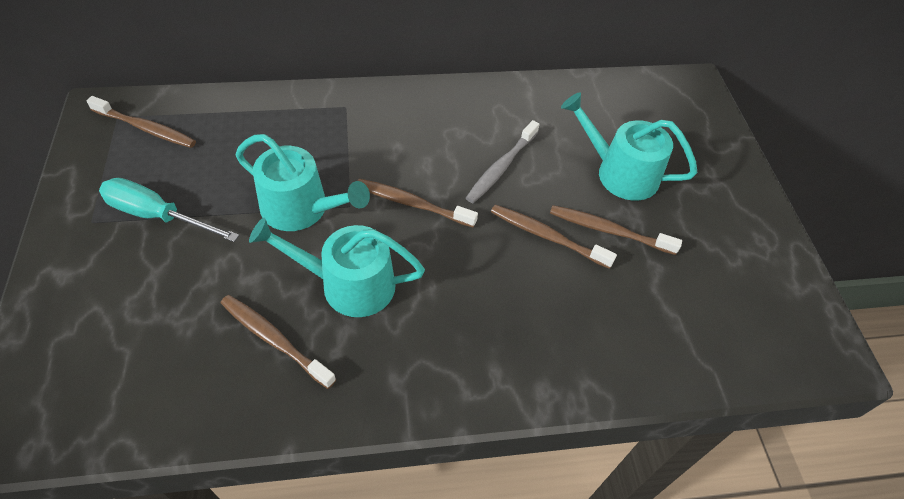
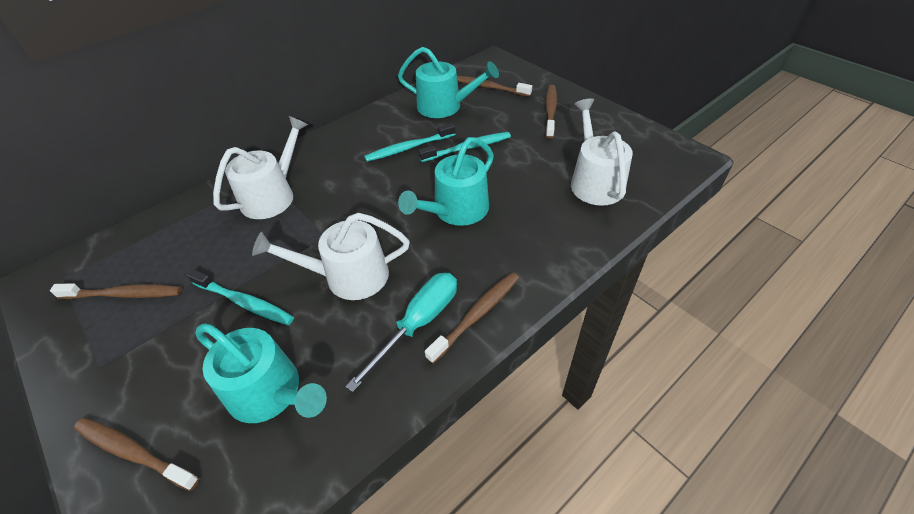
grey toothbrush: 1 -> 0
turquoise toothbrush: 0 -> 3
white watering can: 0 -> 3

